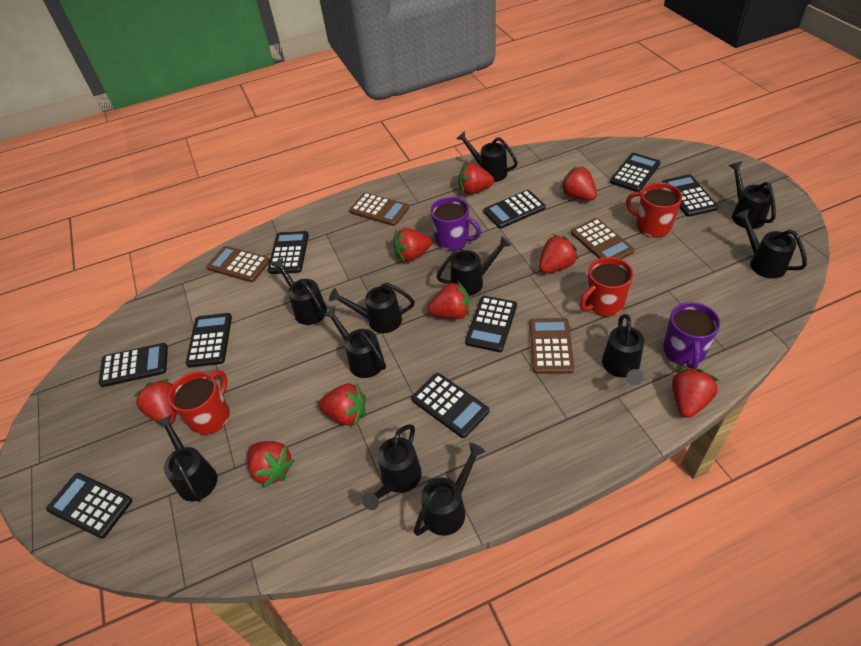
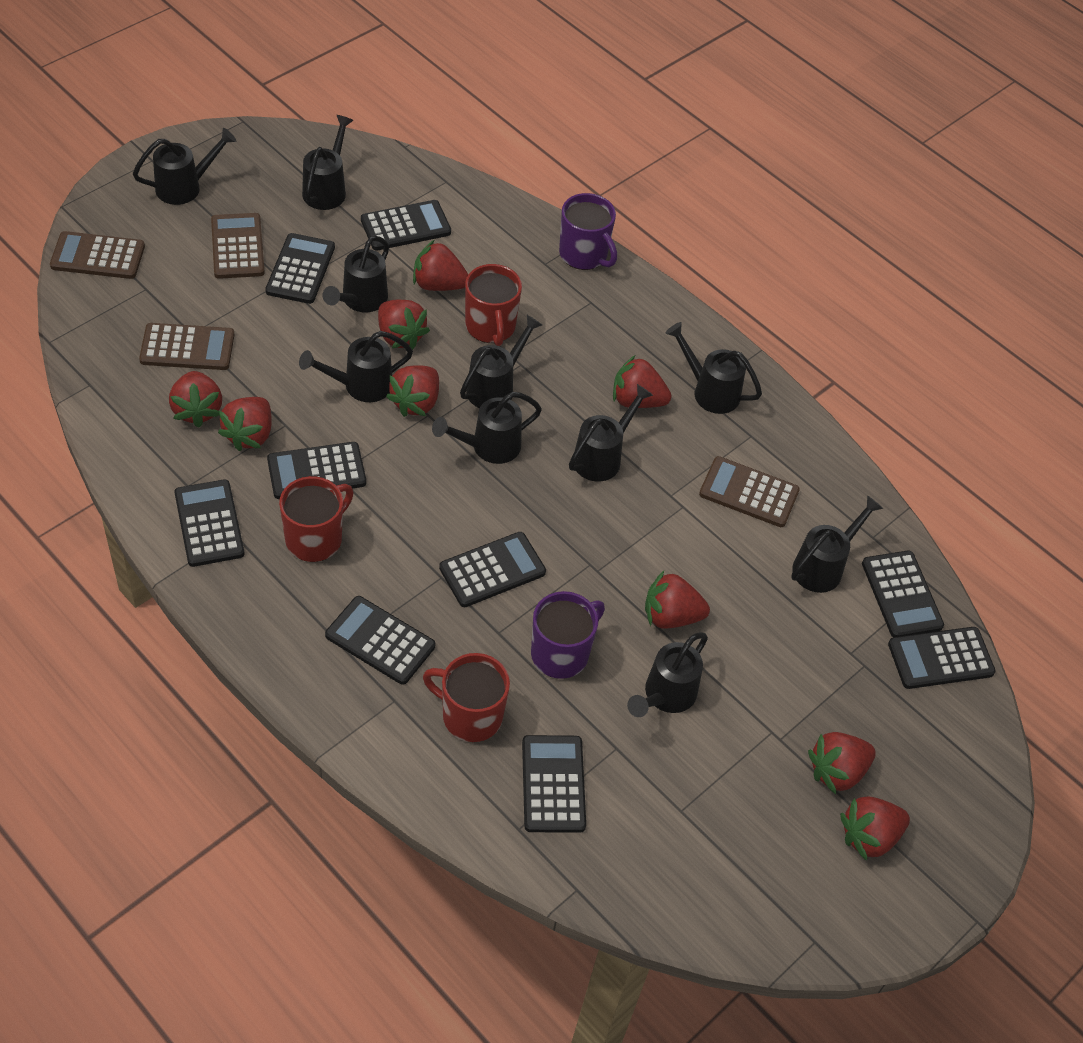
black watering can: 11 -> 10

